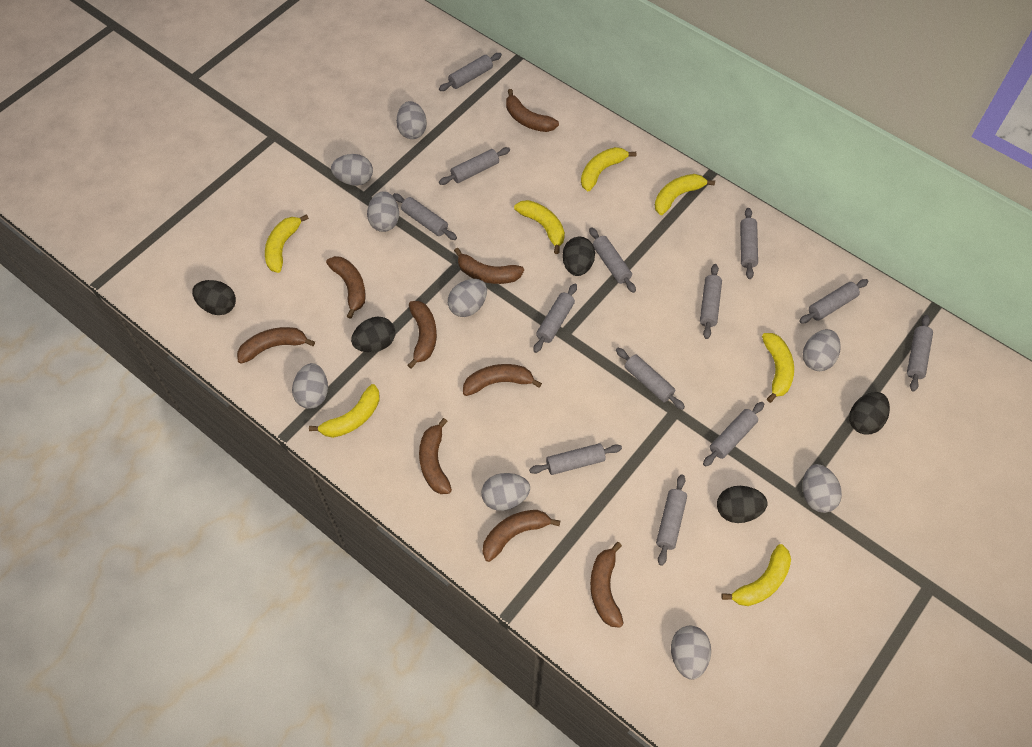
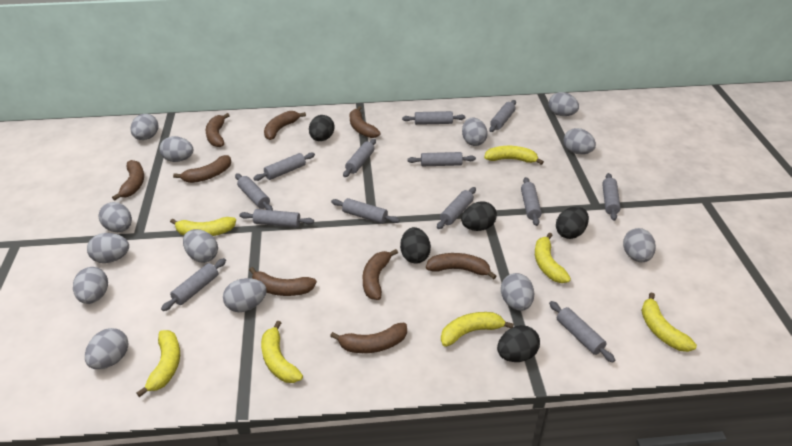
grey egg: 9 -> 13

